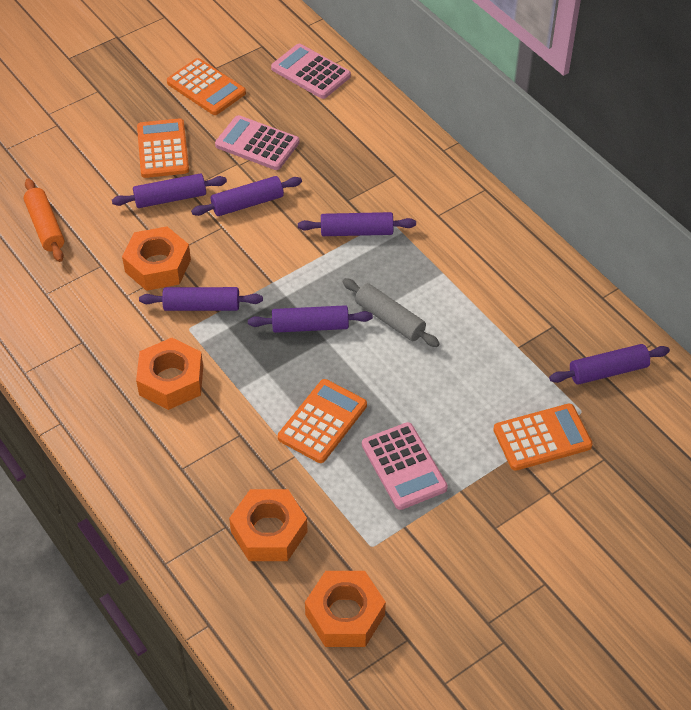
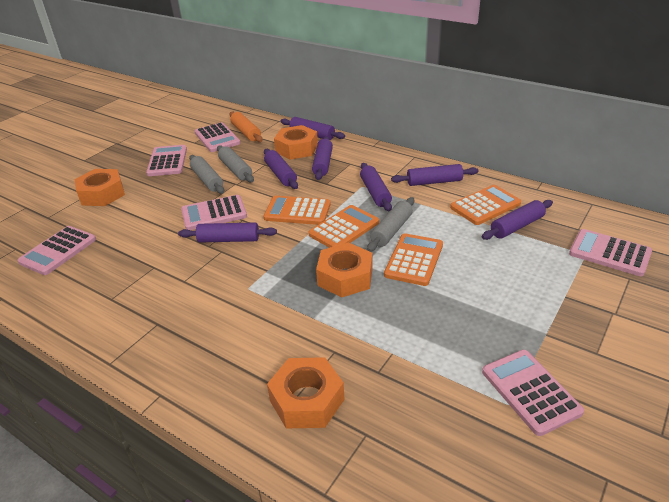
grey rolling pin: 1 -> 3
pink calculator: 3 -> 6
purple rolling pin: 6 -> 7

